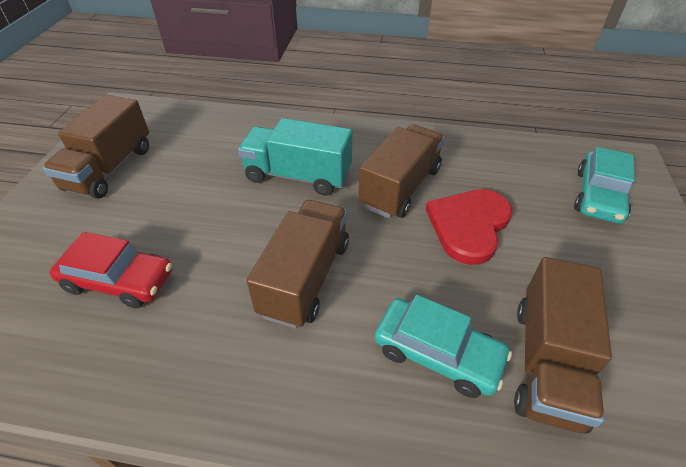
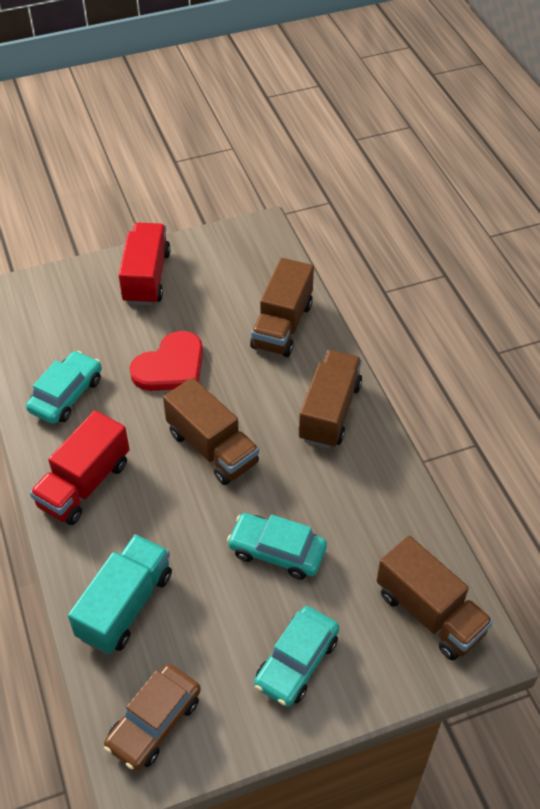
brown car: 0 -> 1
red car: 1 -> 0
red truck: 0 -> 2
turquoise car: 2 -> 3

